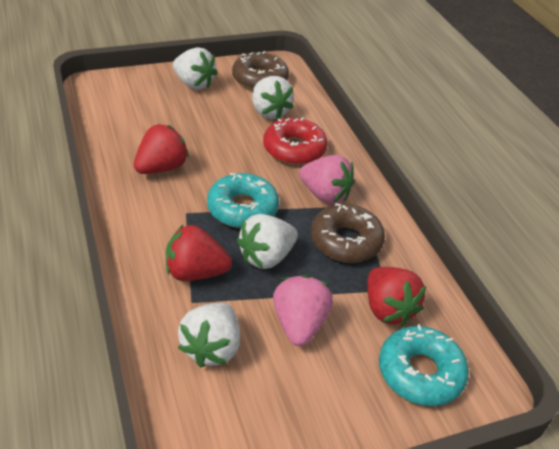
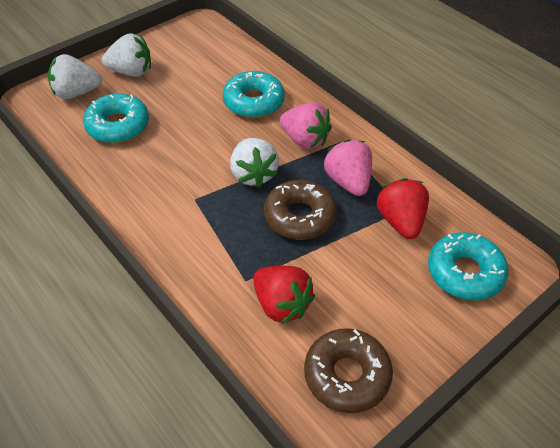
red donut: 1 -> 0
red strawberry: 3 -> 2
turquoise donut: 2 -> 3
white strawberry: 4 -> 3

